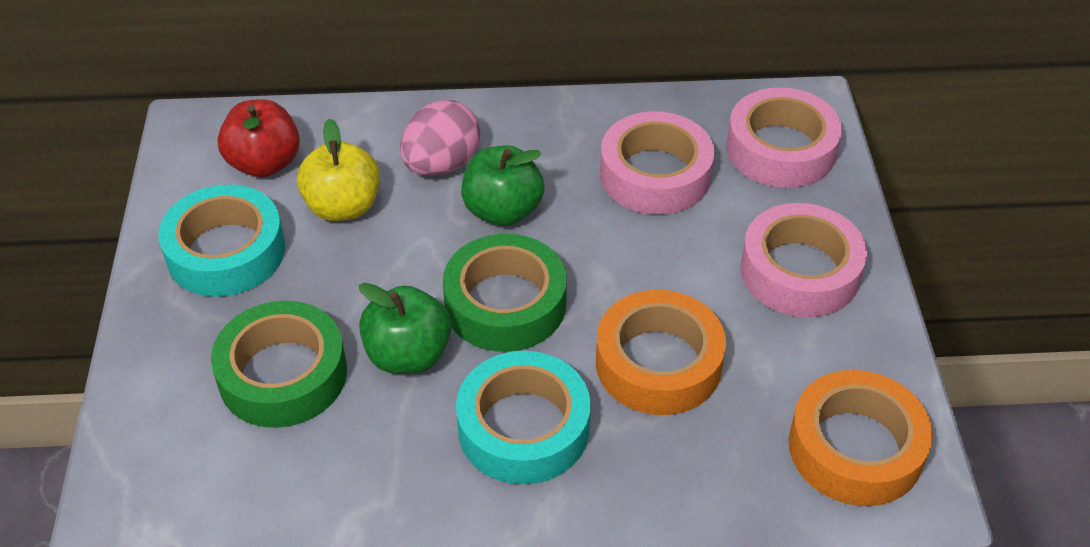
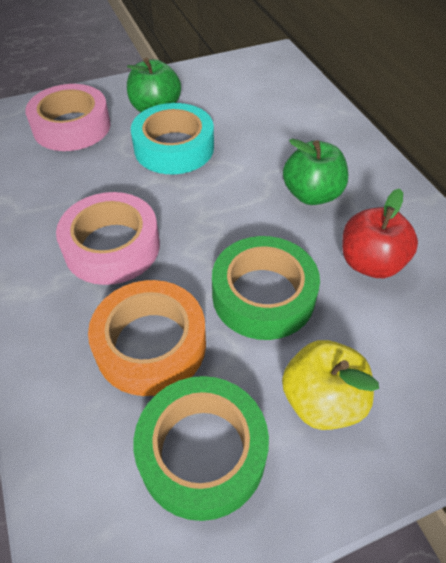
orange tape: 2 -> 1
pink egg: 1 -> 0
pink tape: 3 -> 2
turquoise tape: 2 -> 1

